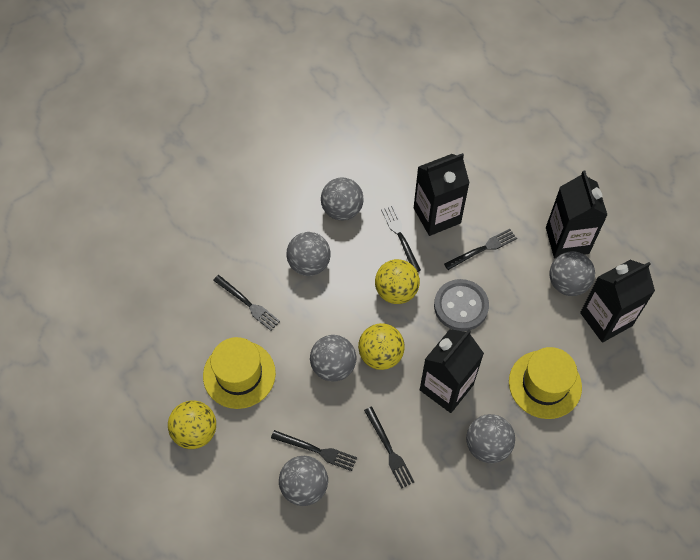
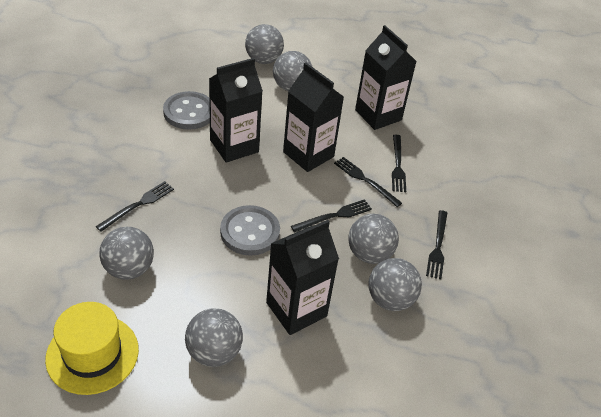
grey button: 1 -> 2
yellow ball: 3 -> 0
yellow hat: 2 -> 1

